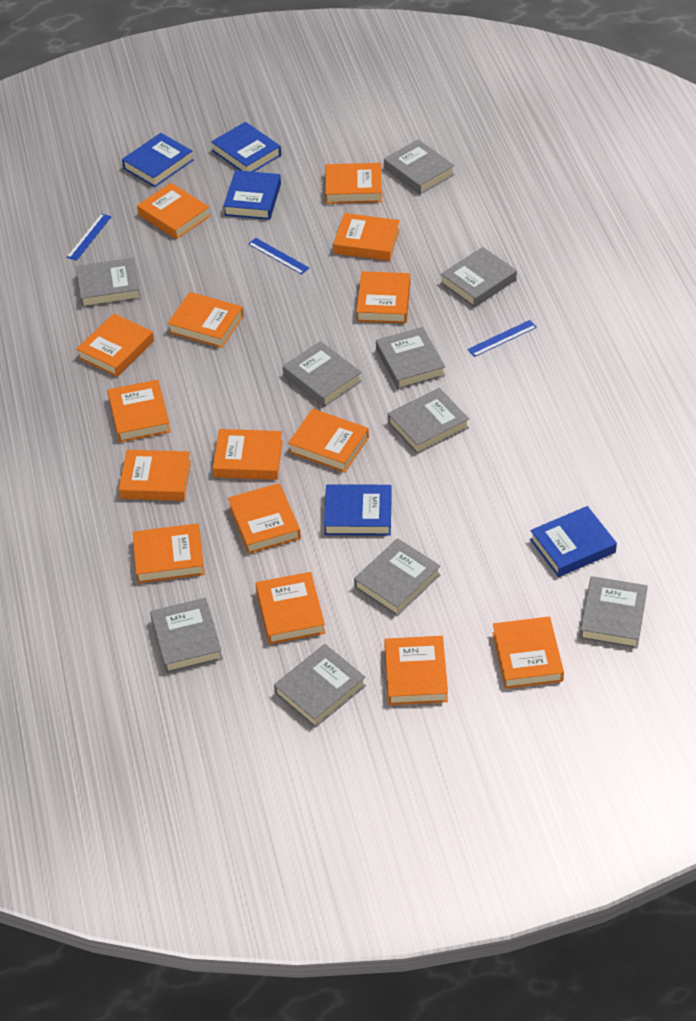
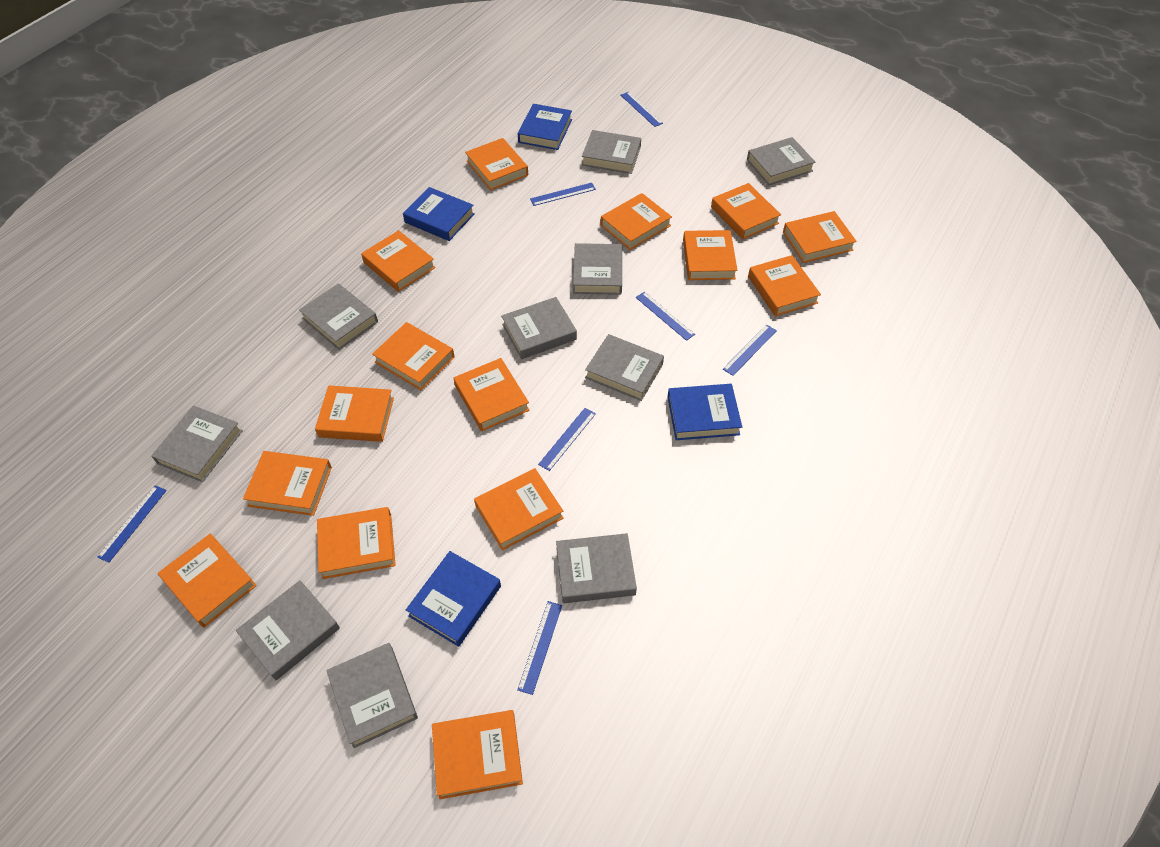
blue book: 5 -> 4
blue ruler: 3 -> 7

